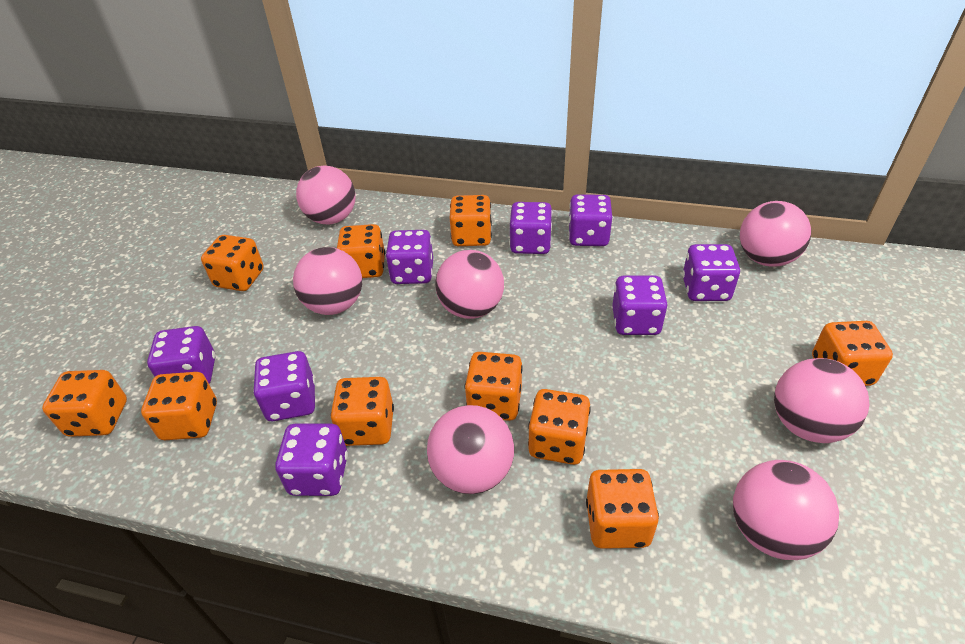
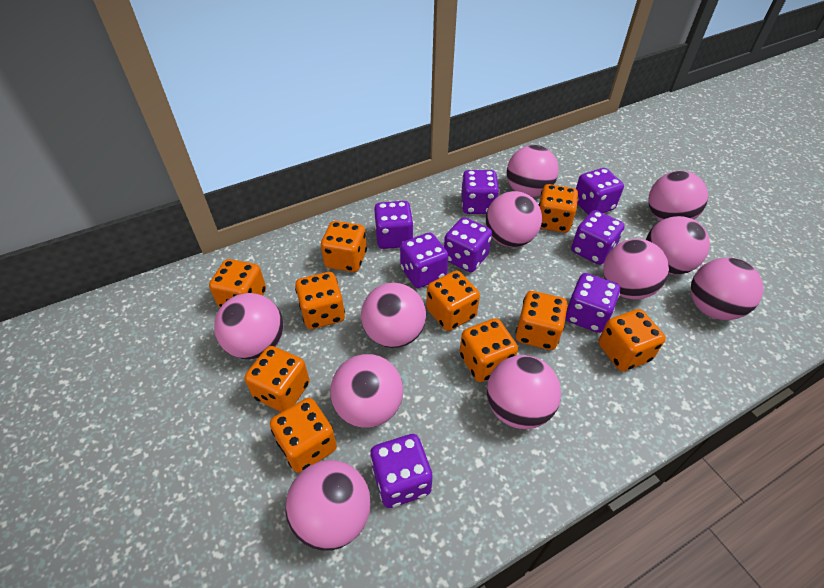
pink ball: 7 -> 11

